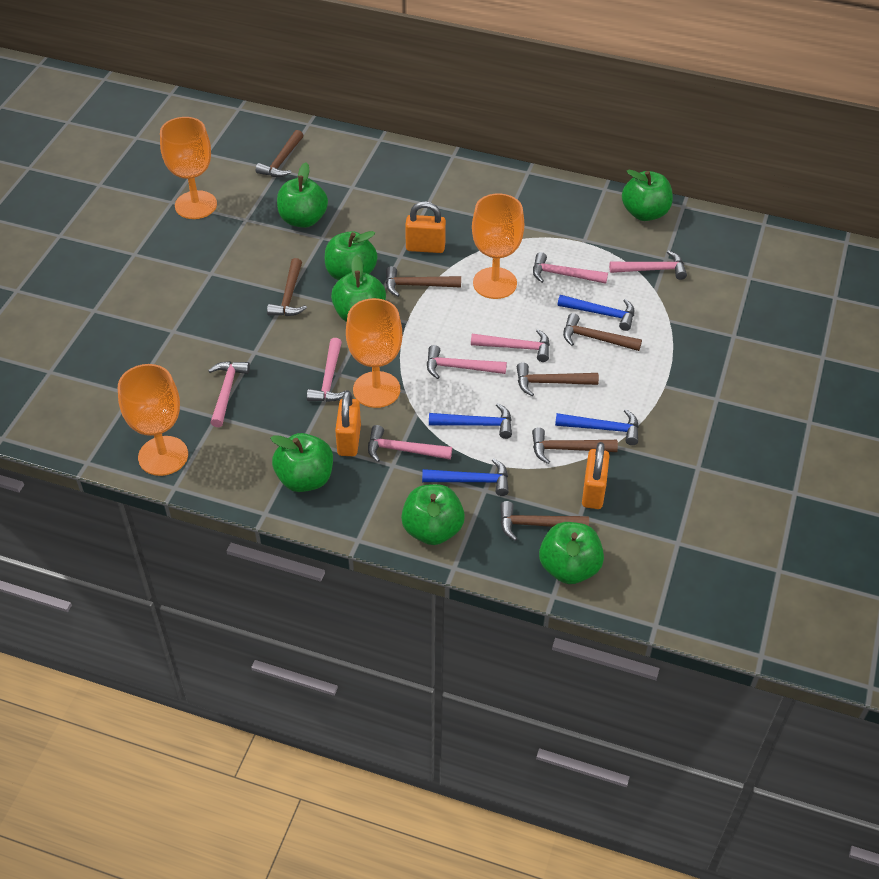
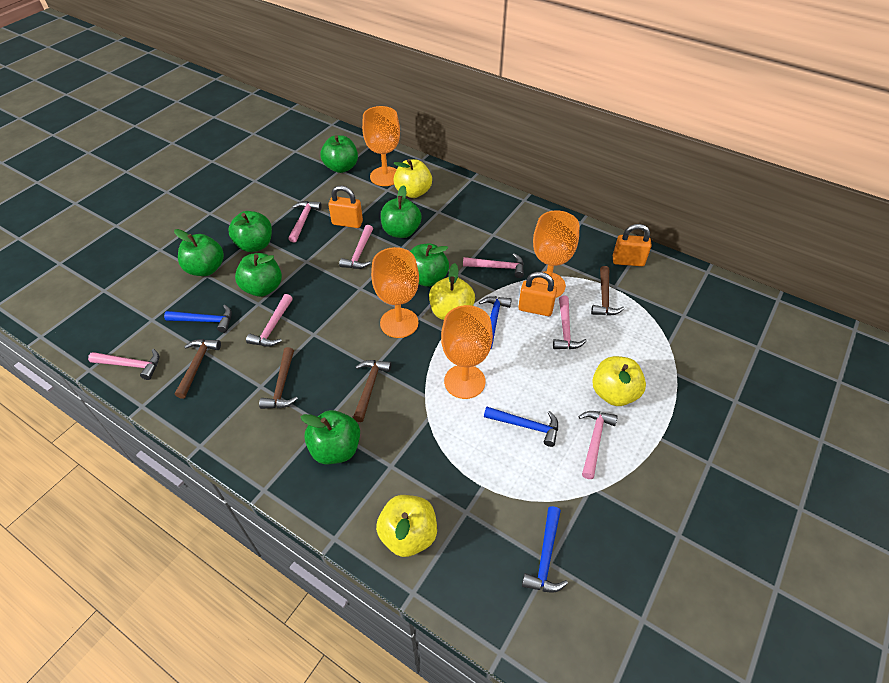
brown hammer: 7 -> 4
yellow apple: 0 -> 4

